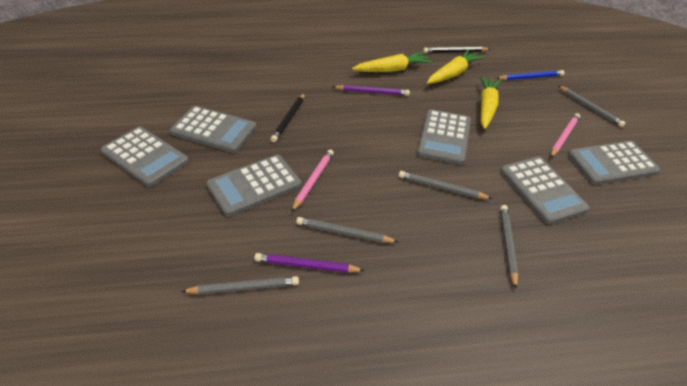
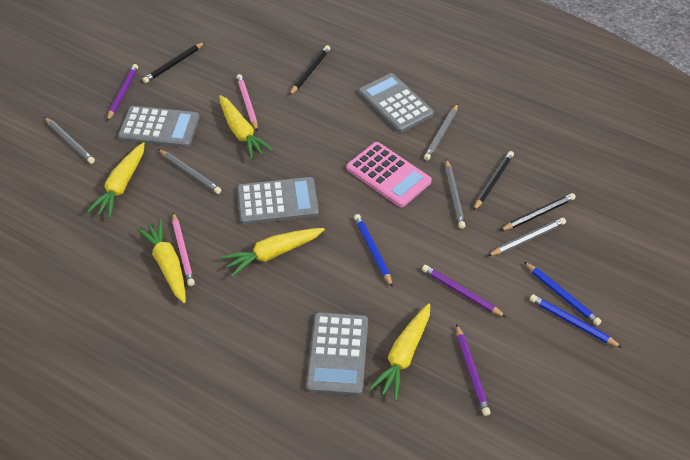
black pencil: 2 -> 4
blue pencil: 1 -> 3
grey calculator: 6 -> 4
pink calculator: 0 -> 1
purple pencil: 2 -> 3
yellow carrot: 3 -> 5

